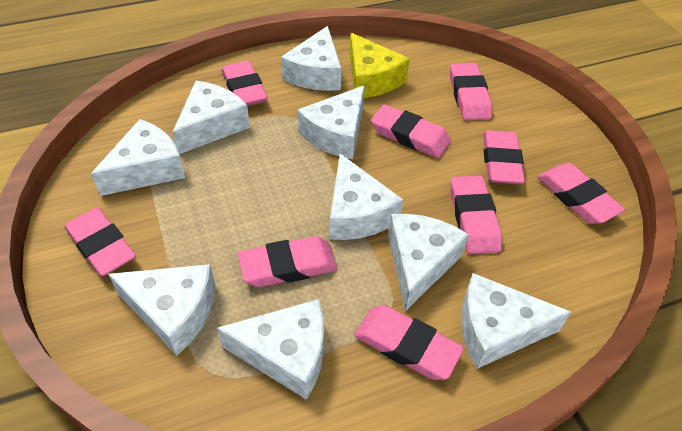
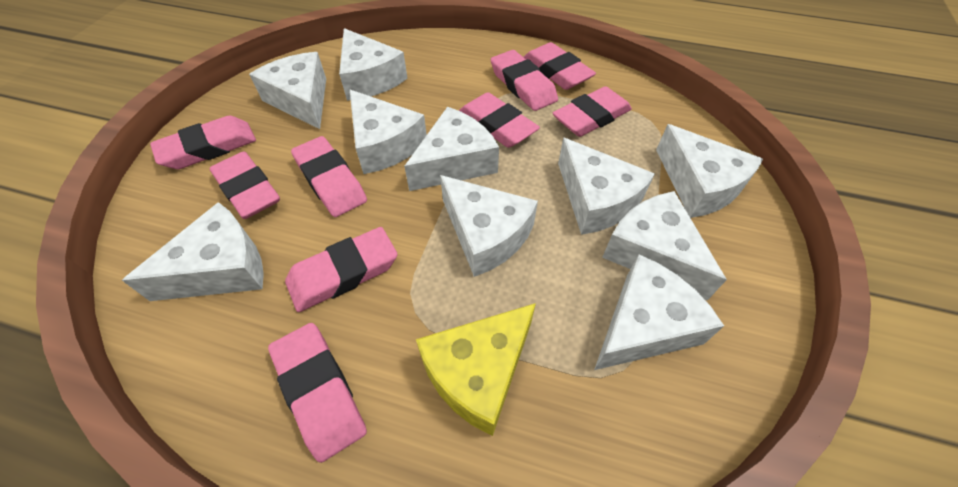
white cheese: 9 -> 10

